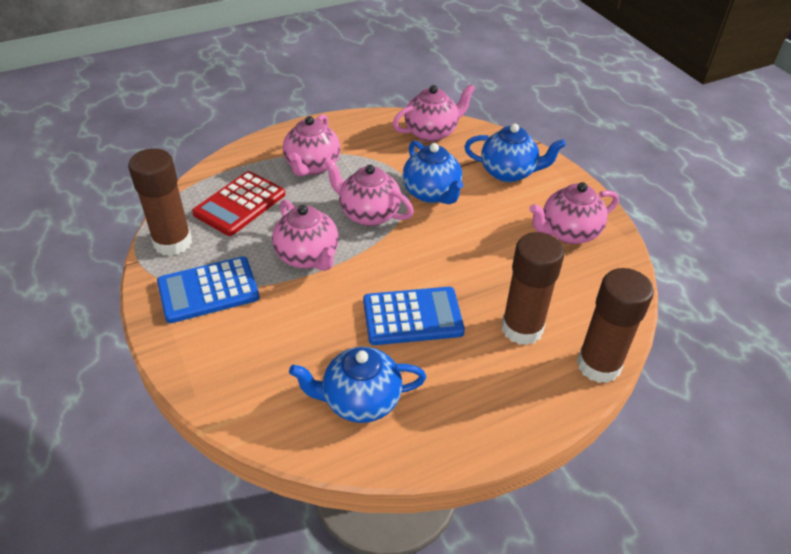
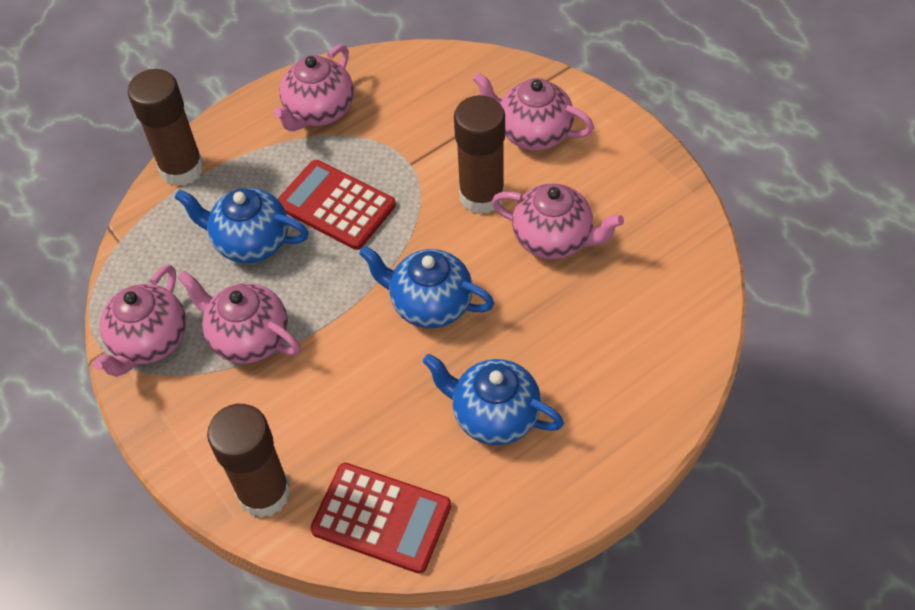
blue calculator: 2 -> 0
red calculator: 1 -> 2

